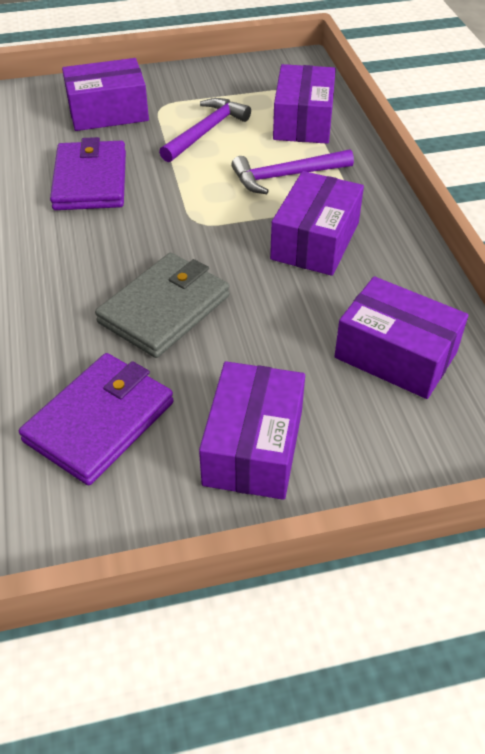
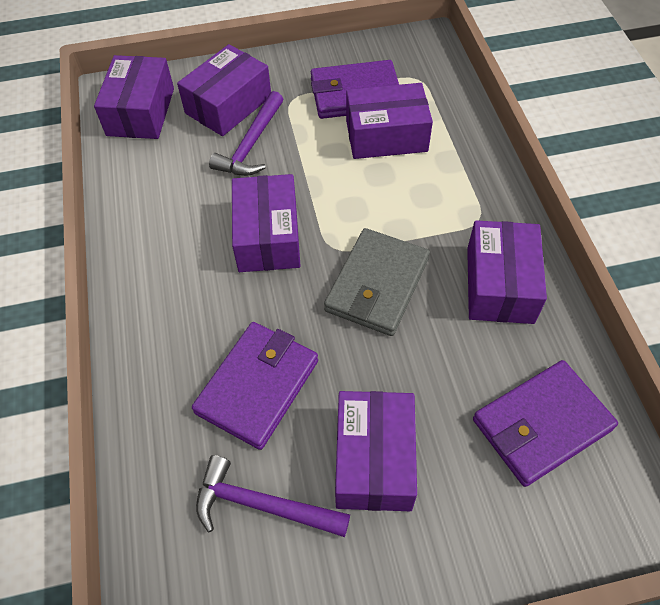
purple box: 5 -> 6
purple wallet: 2 -> 3

